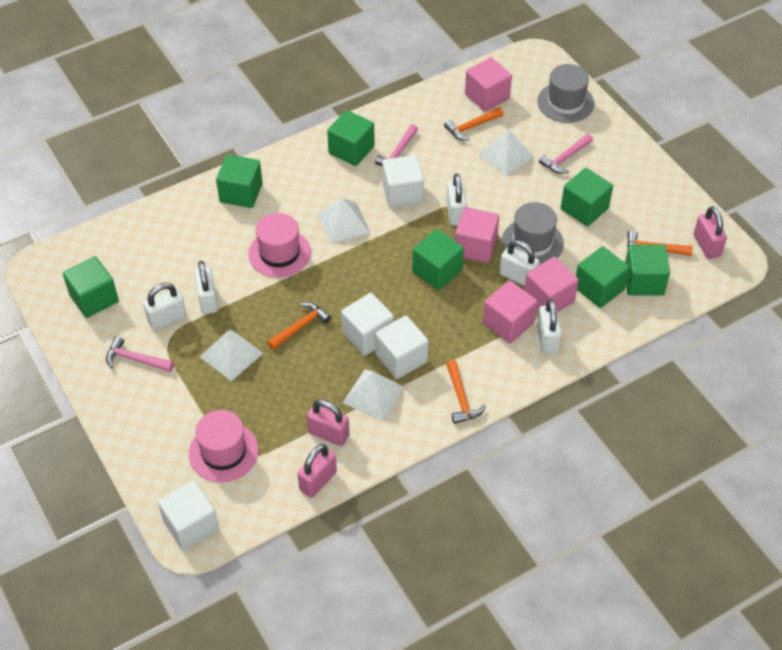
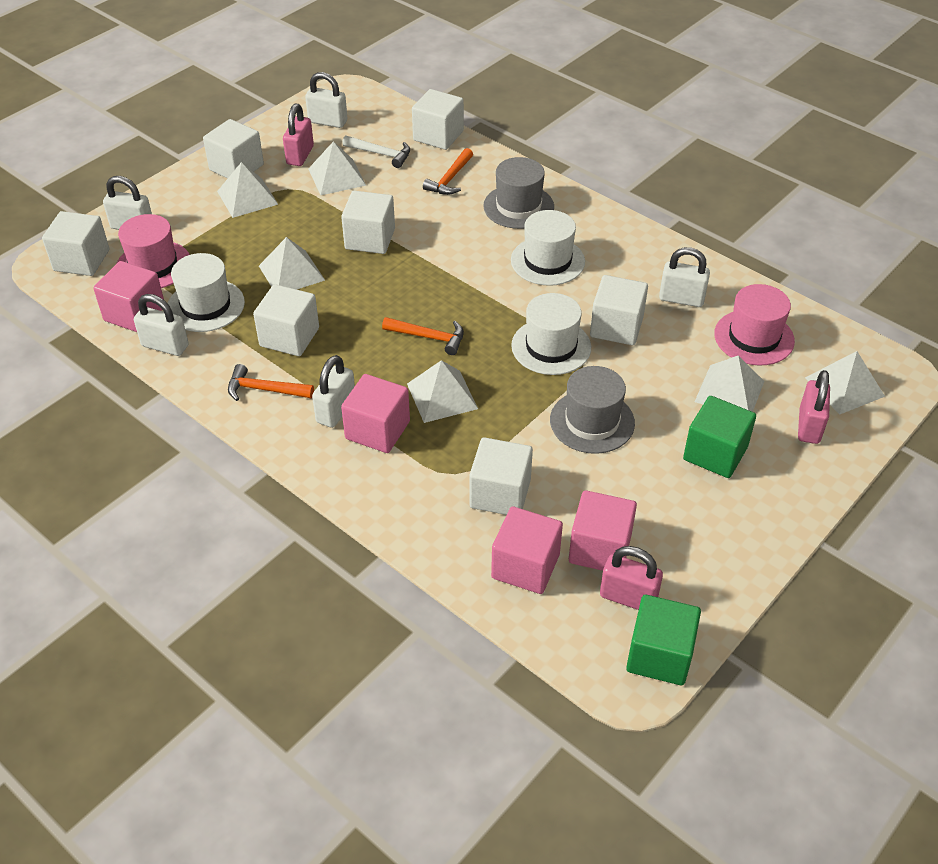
green cube: 7 -> 2
orange hammer: 4 -> 3
pink hammer: 3 -> 0
white cube: 4 -> 7
white hammer: 0 -> 1
white hat: 0 -> 3
white pyramid: 4 -> 6

